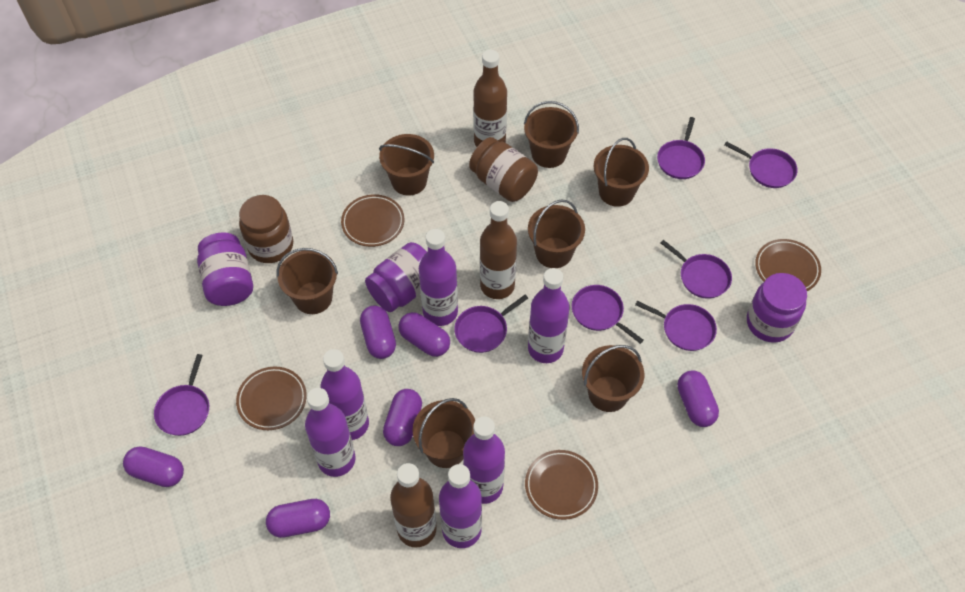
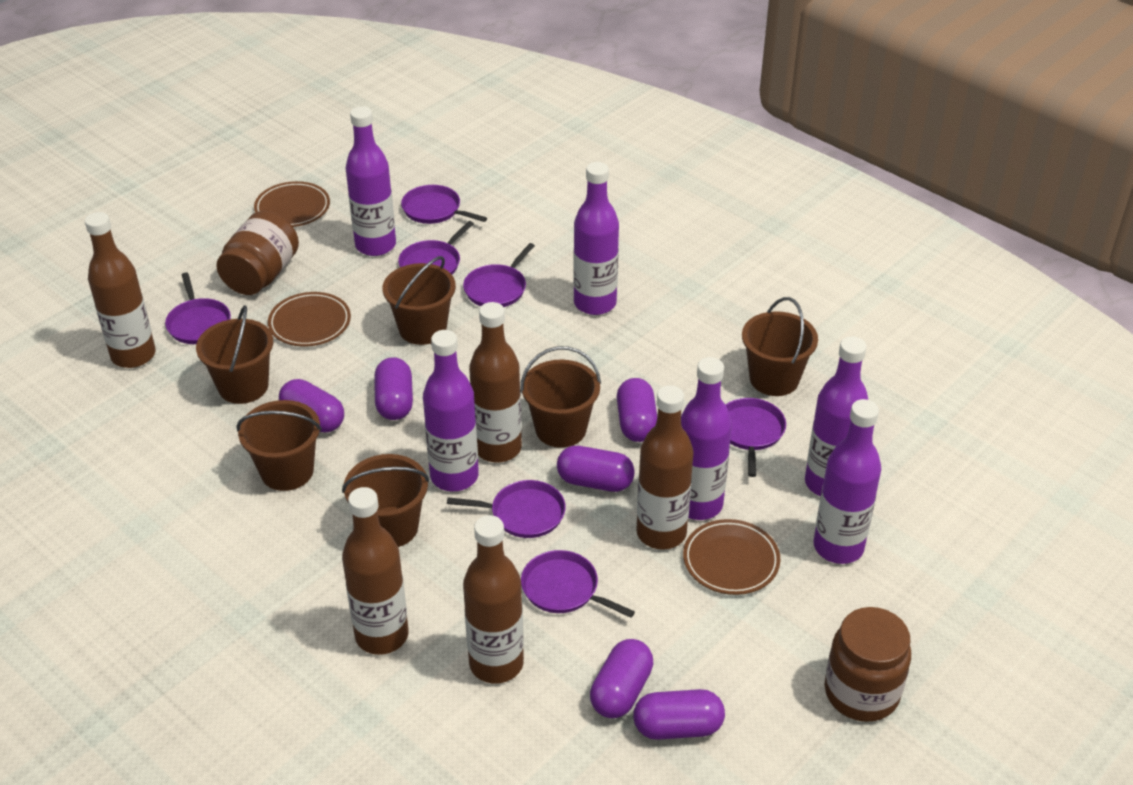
brown bottle: 3 -> 5
brown bucket: 7 -> 6
brown plate: 4 -> 3
purple jar: 3 -> 0

